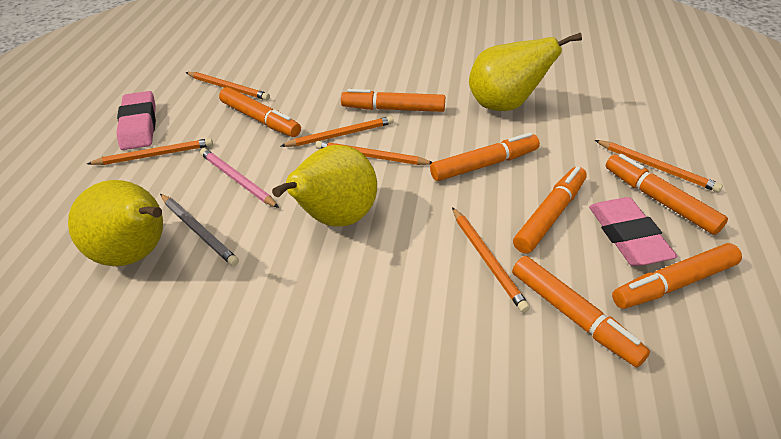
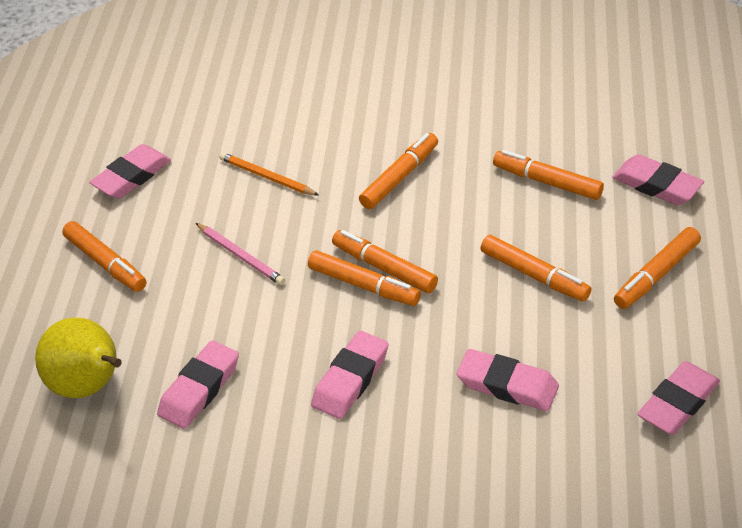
grey pencil: 1 -> 0
orange pencil: 6 -> 1
pink eraser: 2 -> 6
yellow pear: 3 -> 1

